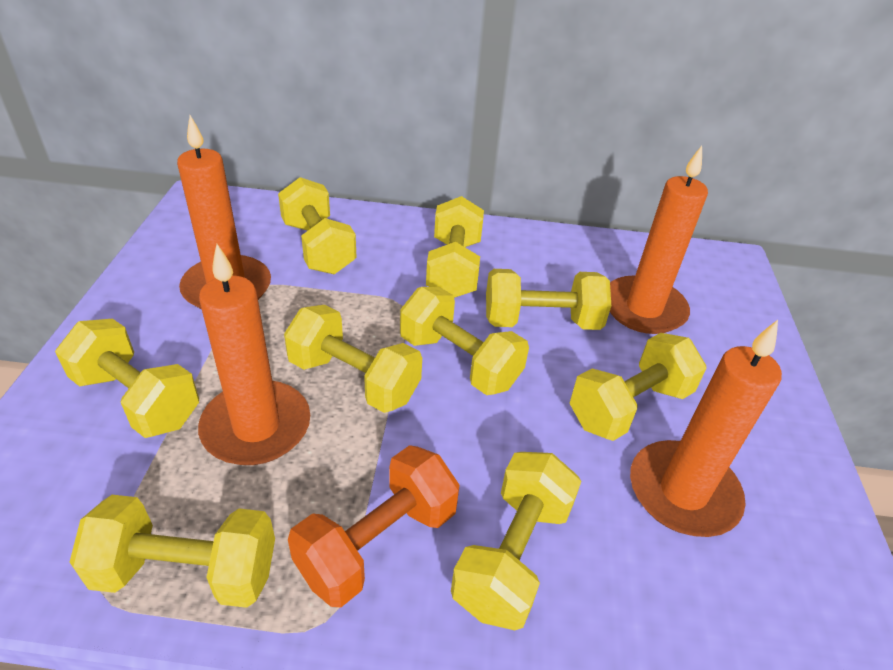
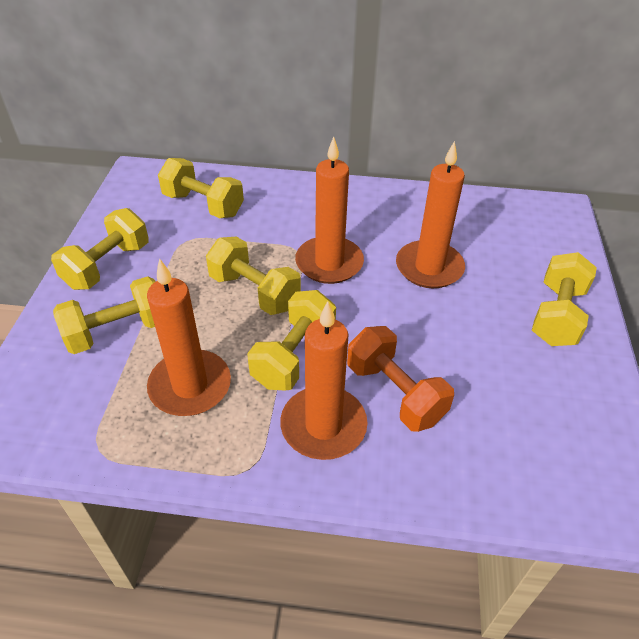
yellow dumbbell: 9 -> 6

